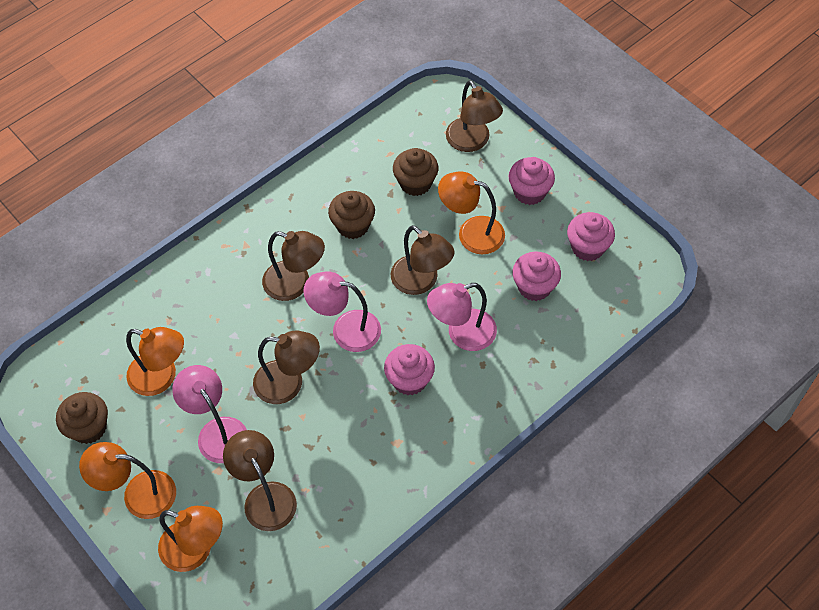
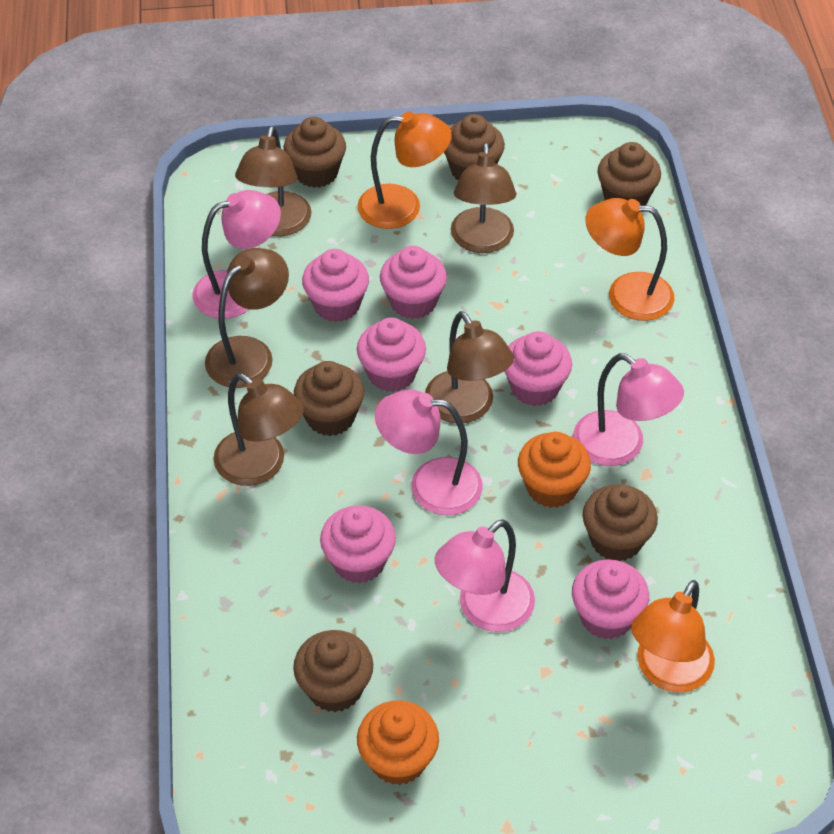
brown cupcake: 3 -> 6
orange cupcake: 0 -> 2
orange lamp: 4 -> 3
pink cupcake: 4 -> 6
pink lamp: 3 -> 4

